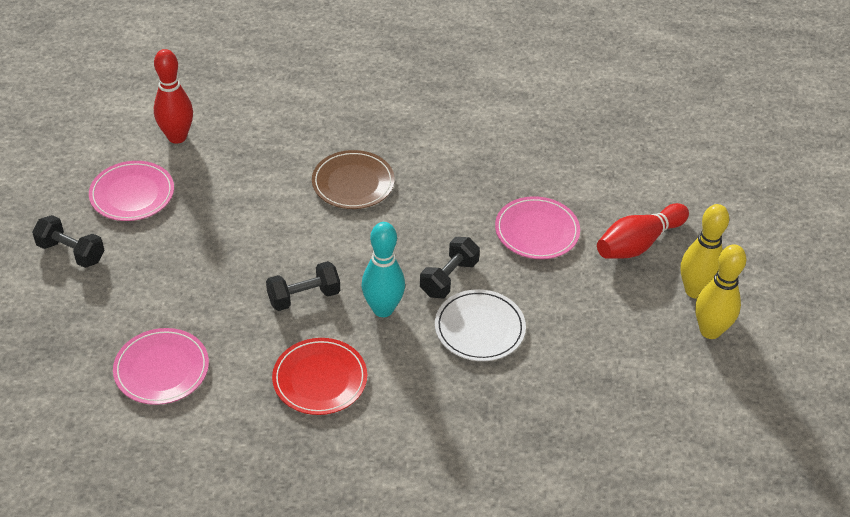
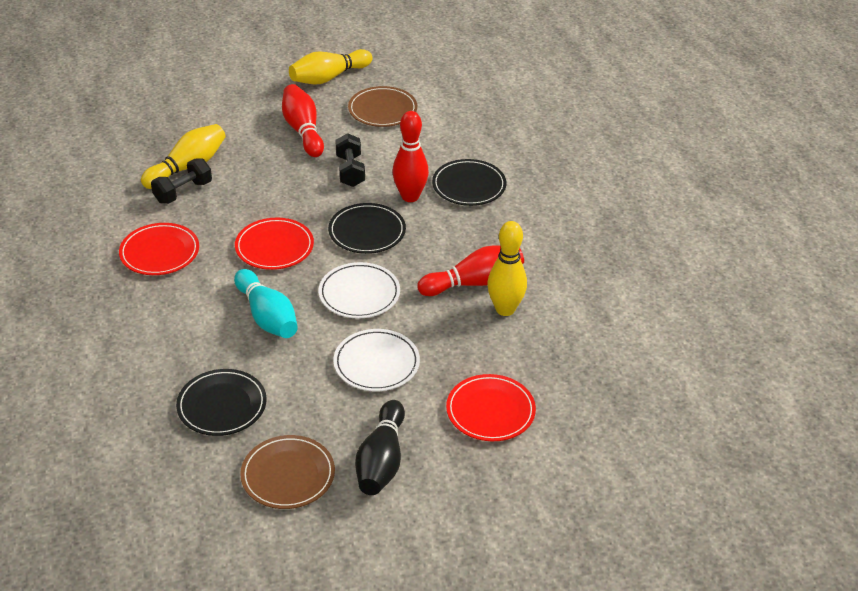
black bowling pin: 0 -> 1
black dumbbell: 3 -> 2
black plate: 0 -> 3
brown plate: 1 -> 2
pink plate: 3 -> 0
red bowling pin: 2 -> 3
red plate: 1 -> 3
white plate: 1 -> 2
yellow bowling pin: 2 -> 3

